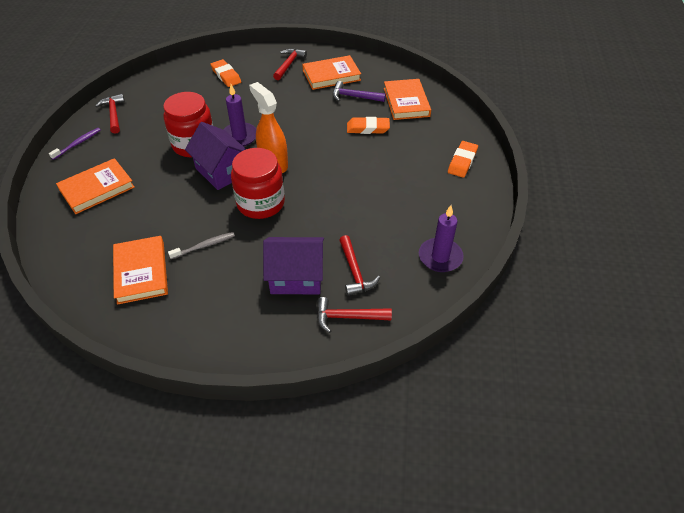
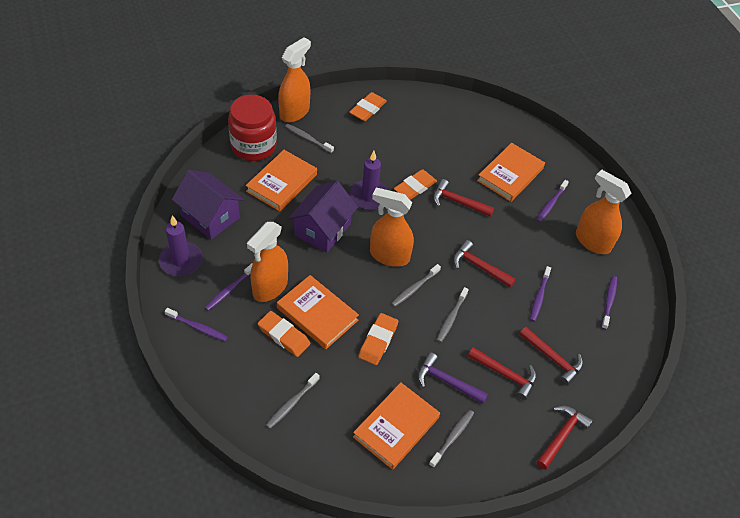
grey toothbrush: 1 -> 5
orange eraser: 3 -> 4
orange spray bottle: 1 -> 4
purple toothbrush: 1 -> 5
red hammer: 4 -> 5
red jar: 2 -> 1

